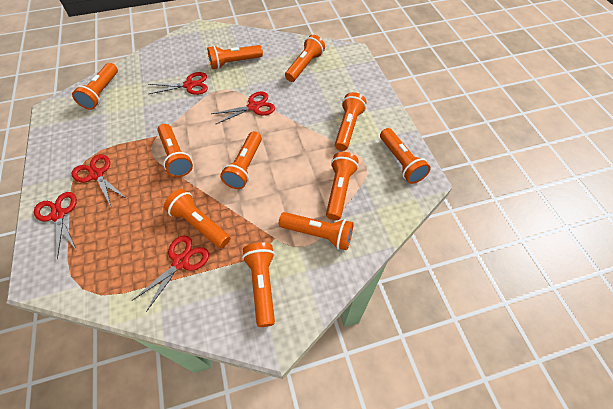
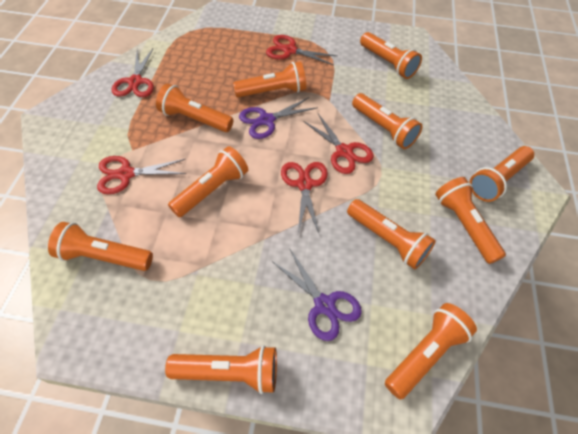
purple scissors: 0 -> 2

